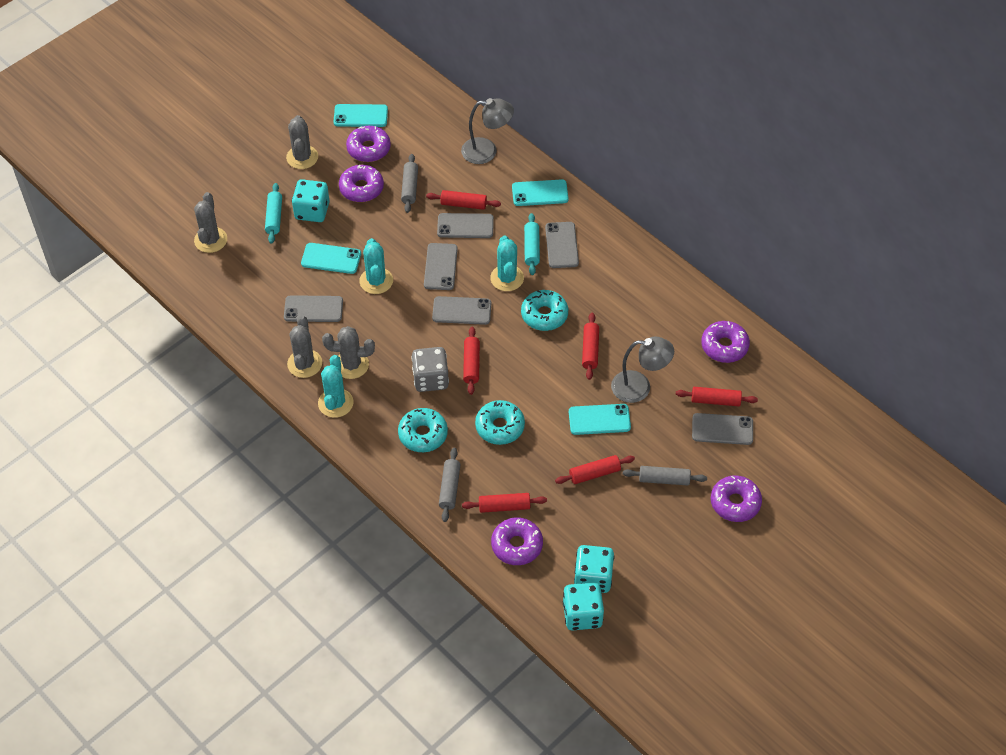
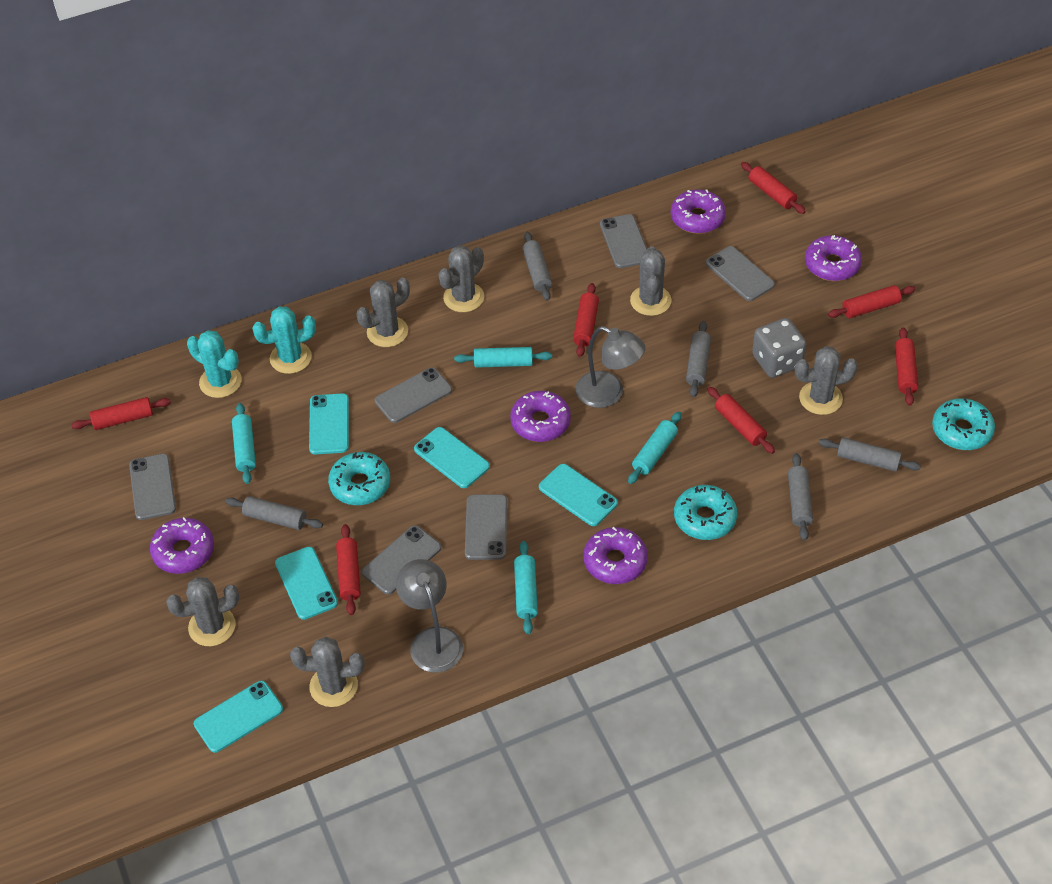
grey cactus: 4 -> 6
grey rolling pin: 3 -> 5
red rolling pin: 6 -> 7
turquoise cactus: 3 -> 2
turquoise dice: 3 -> 0
turquoise phone: 4 -> 5
turquoise rolling pin: 2 -> 4

